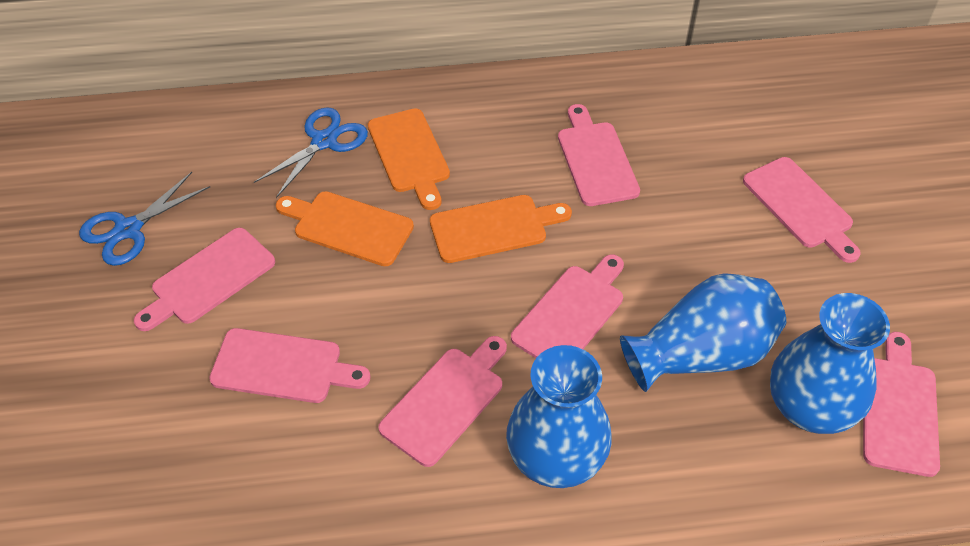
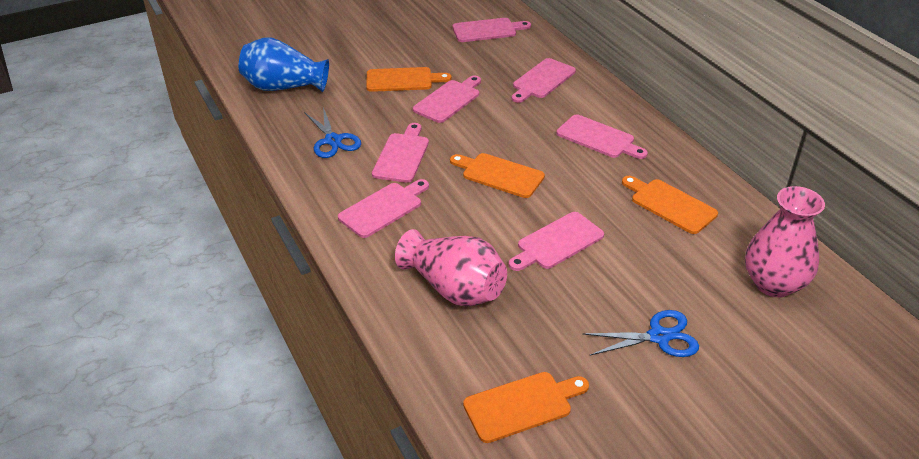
blue vase: 3 -> 1
orange cutting board: 3 -> 4
pink vase: 0 -> 2

